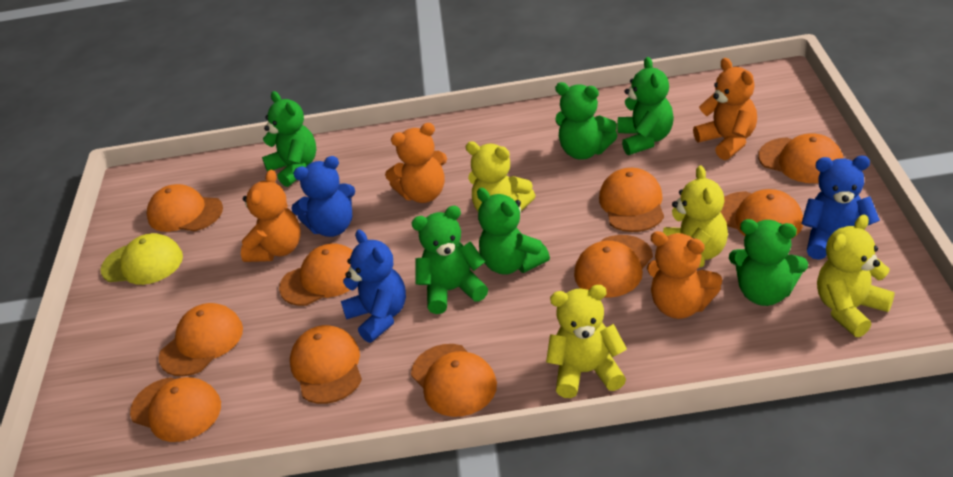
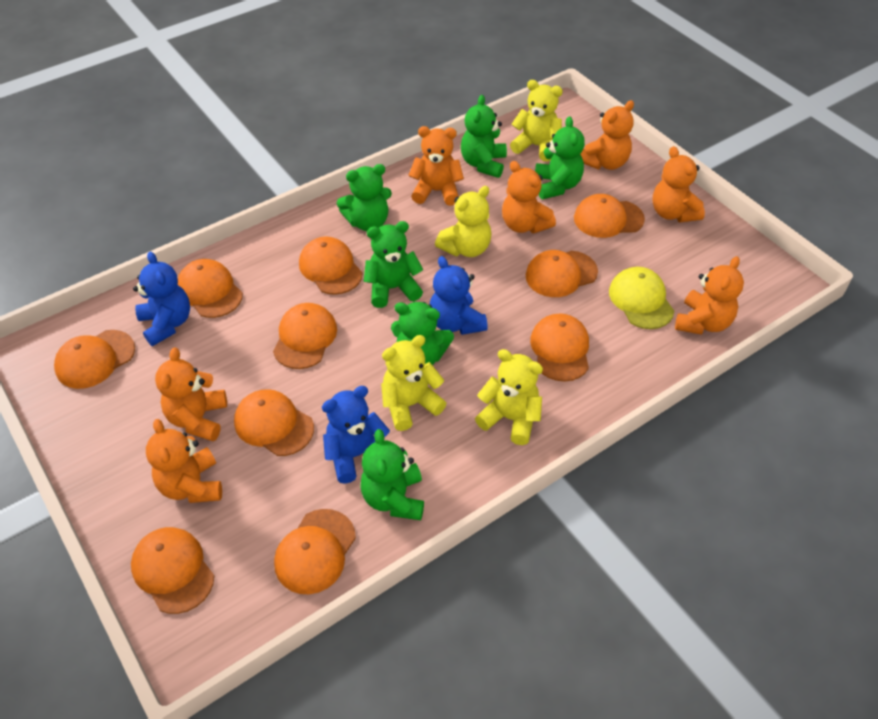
orange teddy bear: 4 -> 7

